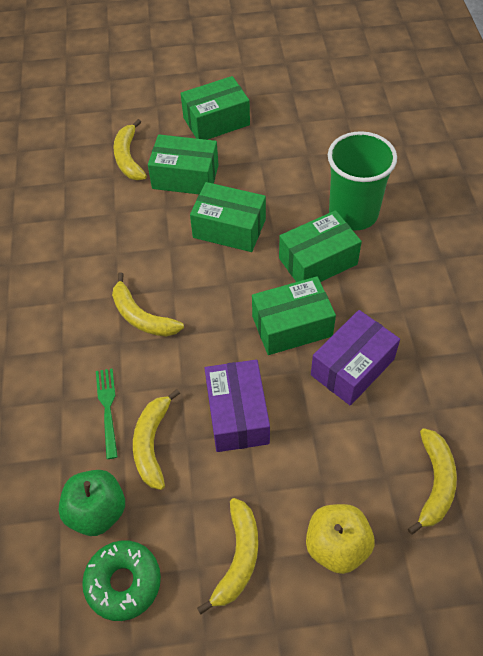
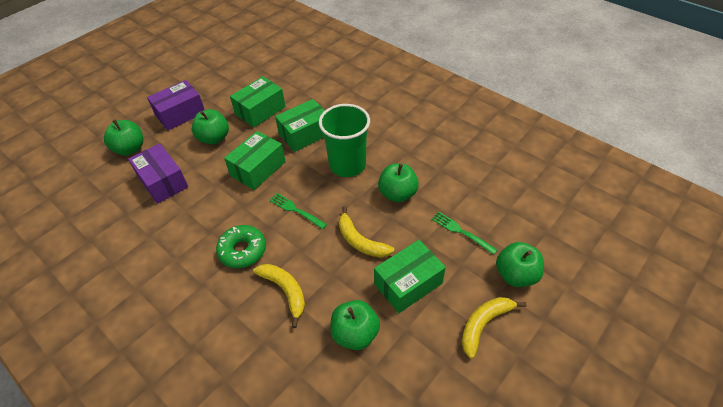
green apple: 1 -> 5
green box: 5 -> 4
green fork: 1 -> 2
yellow apple: 1 -> 0
yellow banana: 5 -> 3

